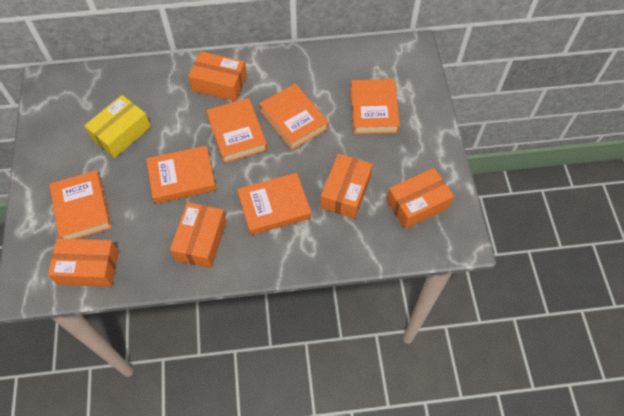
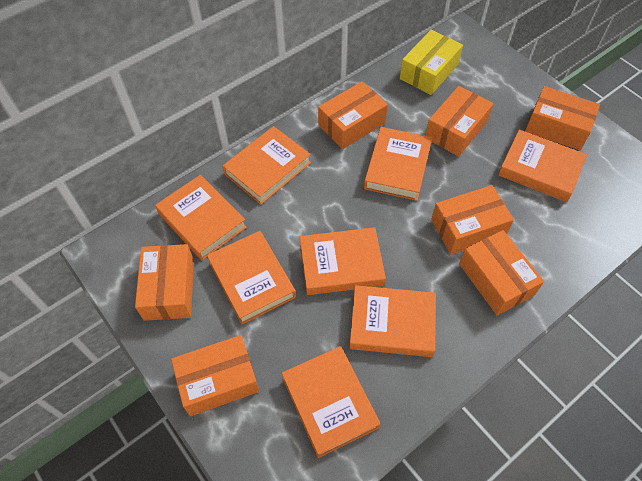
orange book: 6 -> 8
orange box: 5 -> 7

